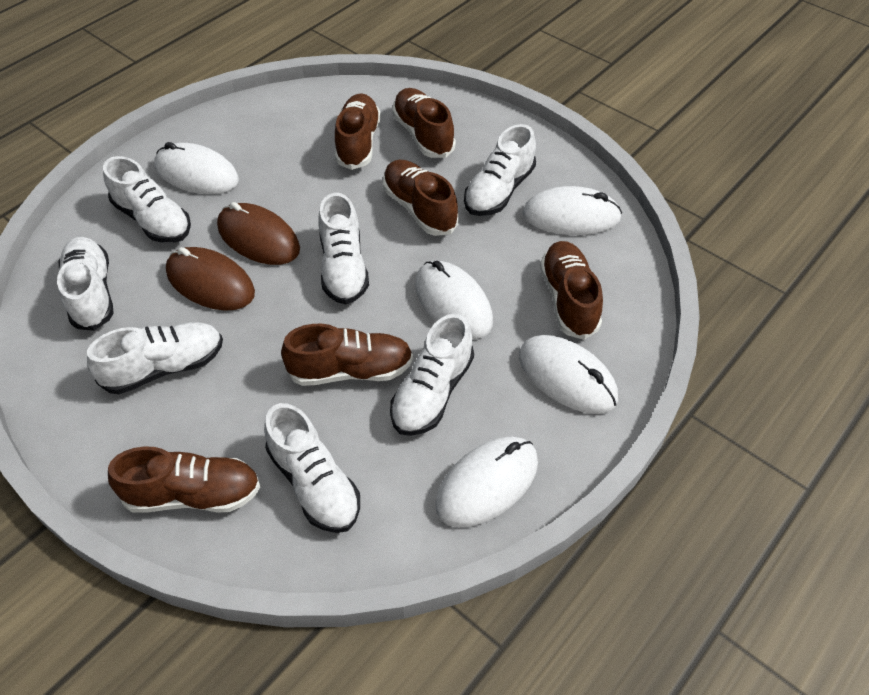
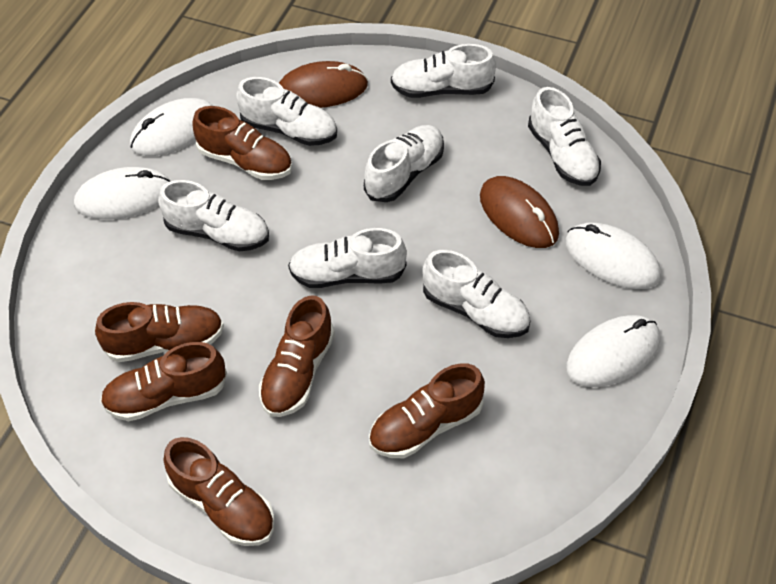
white mouse: 5 -> 4

